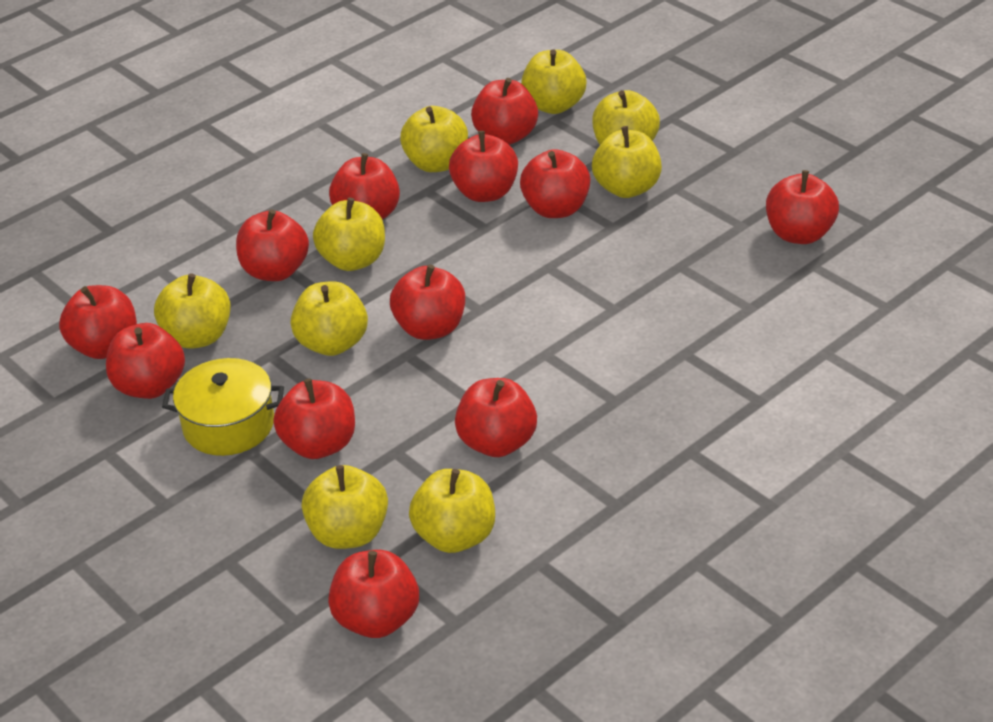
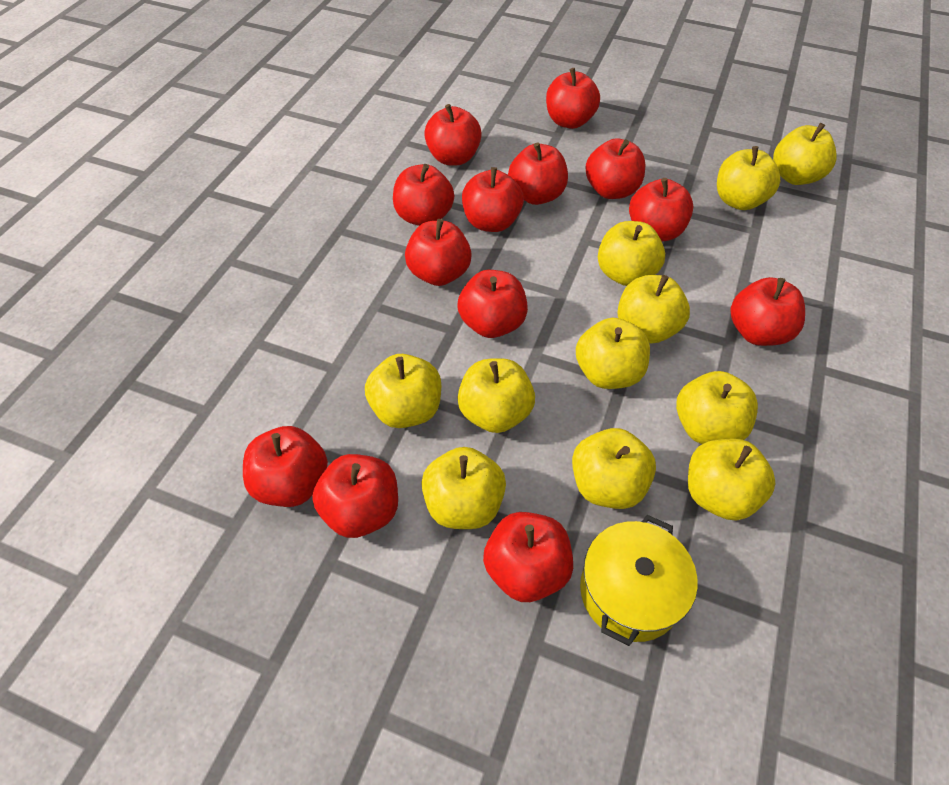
red apple: 12 -> 13
yellow apple: 9 -> 11

